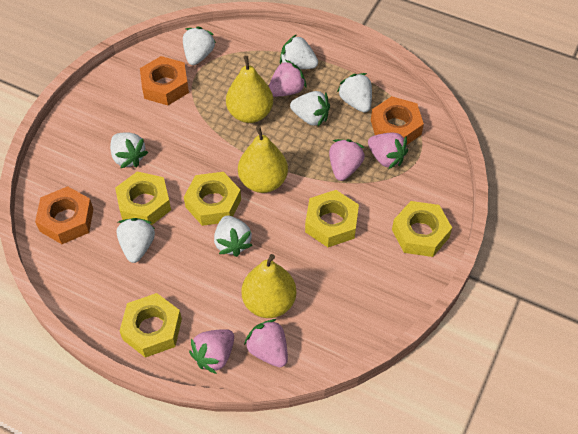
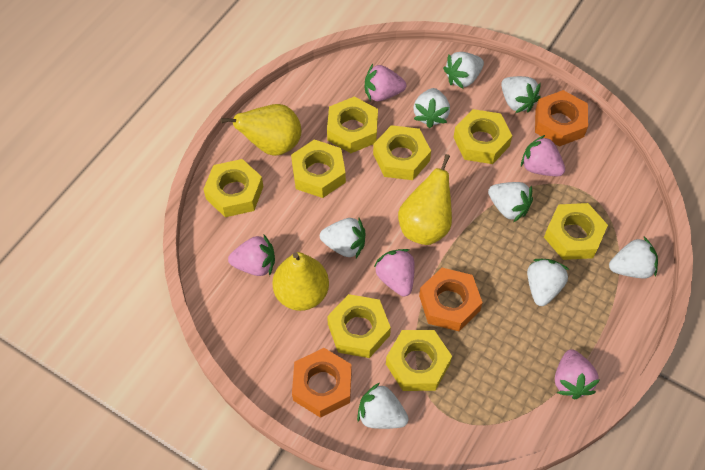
white strawberry: 7 -> 8
yellow nut: 5 -> 8

